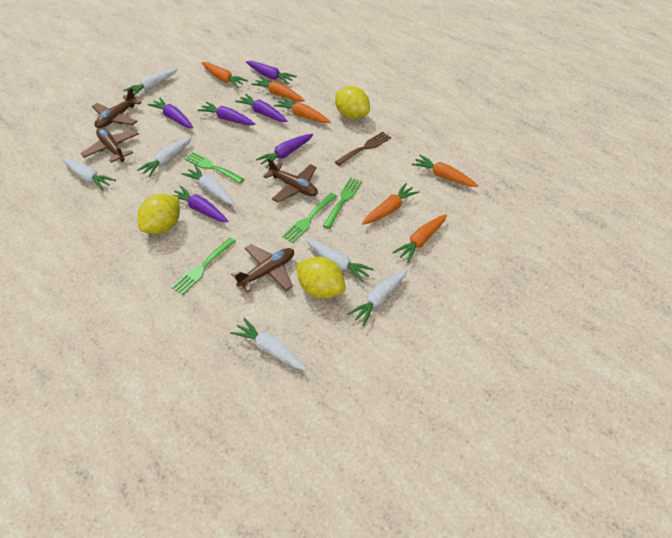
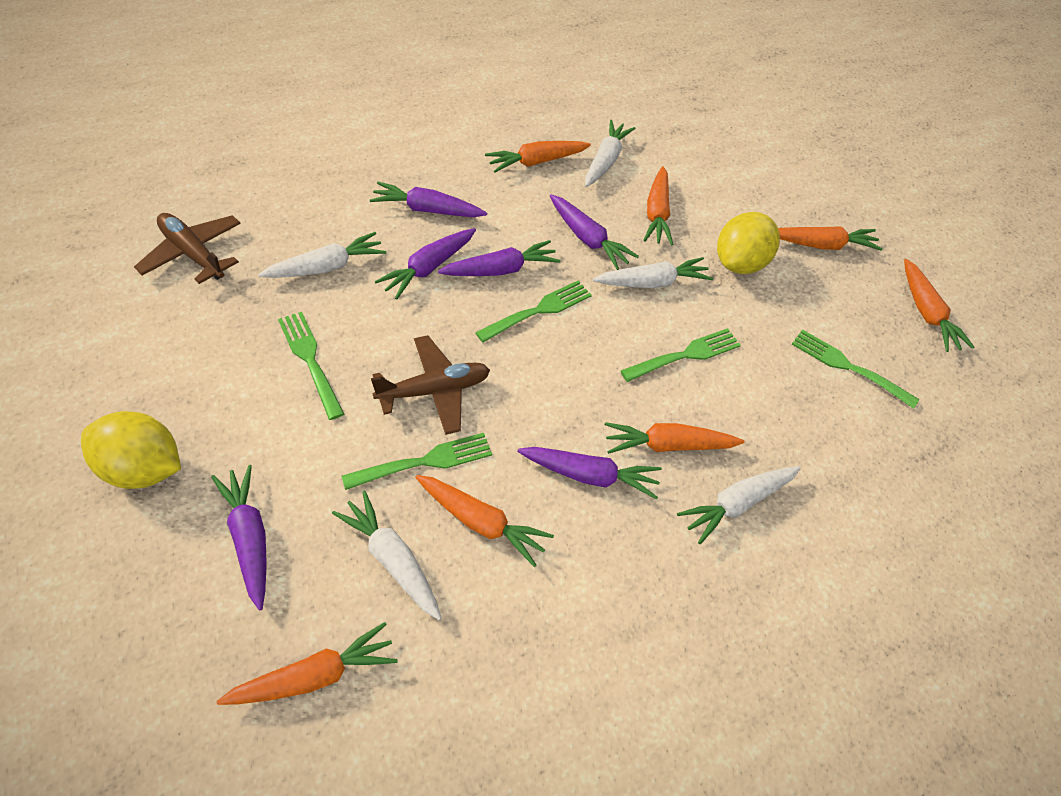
brown fork: 1 -> 0
brown plane: 4 -> 2
green fork: 4 -> 5
orange carrot: 6 -> 7
white carrot: 7 -> 5
yellow lemon: 3 -> 2

